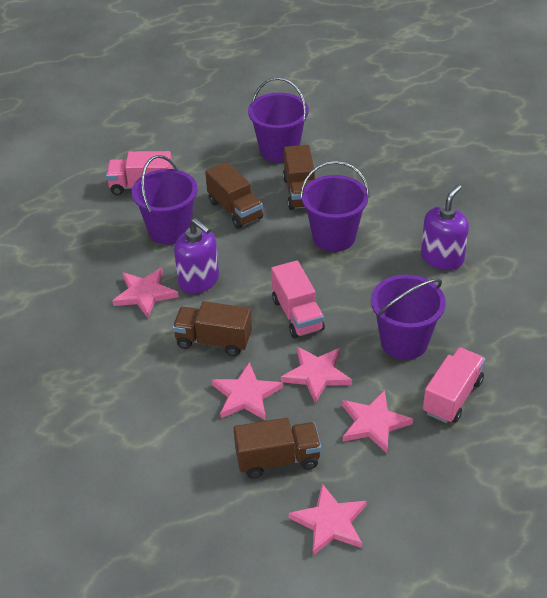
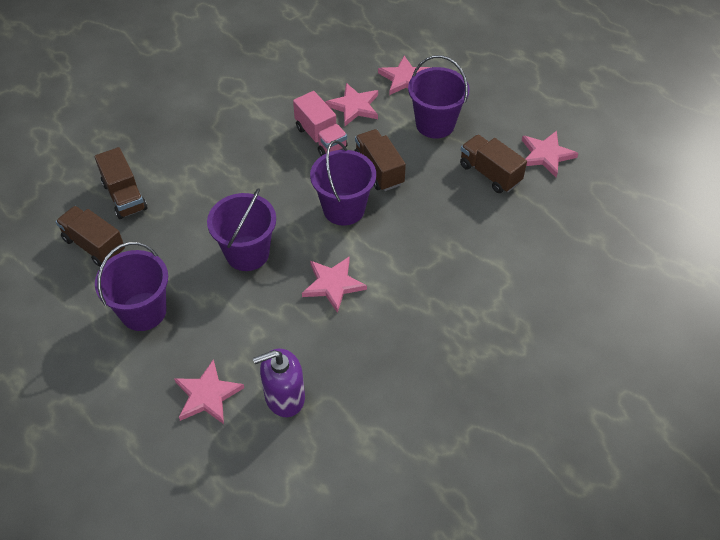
pink truck: 3 -> 1
purple soap dispenser: 2 -> 1

